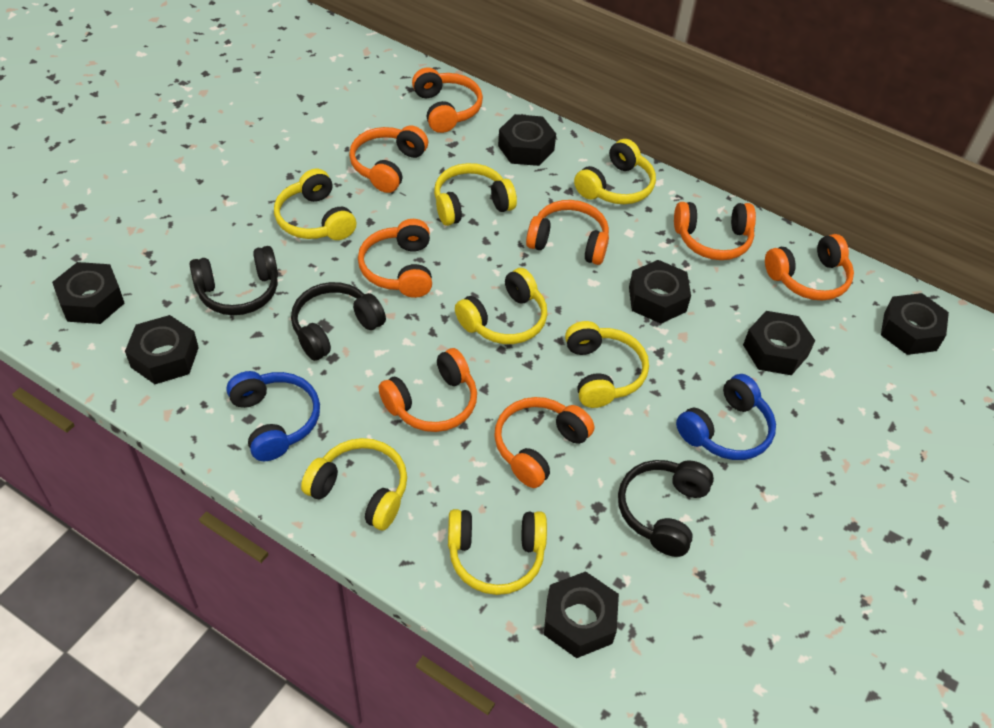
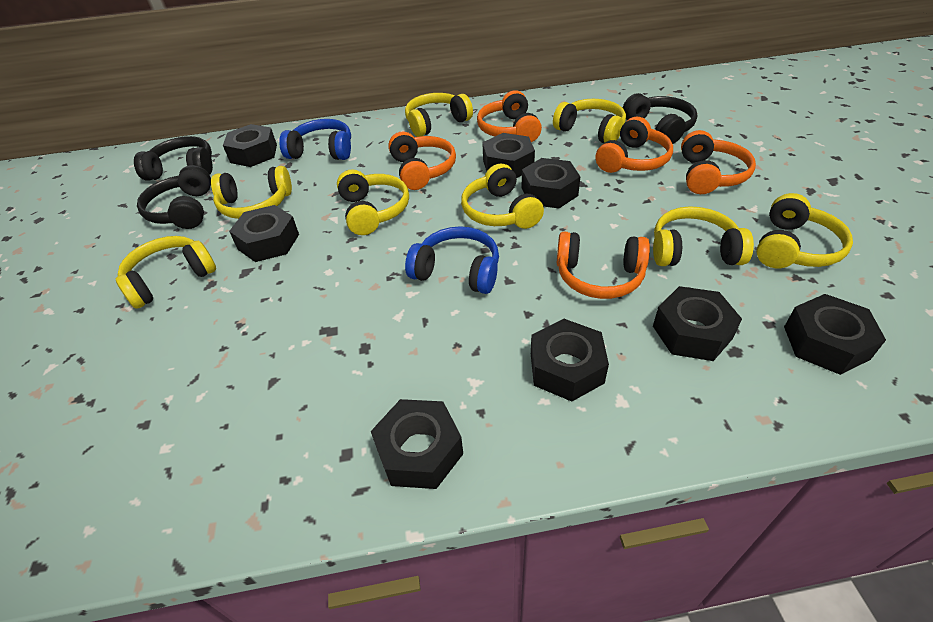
black nut: 7 -> 8
orange headphones: 8 -> 5
yellow headphones: 7 -> 8

